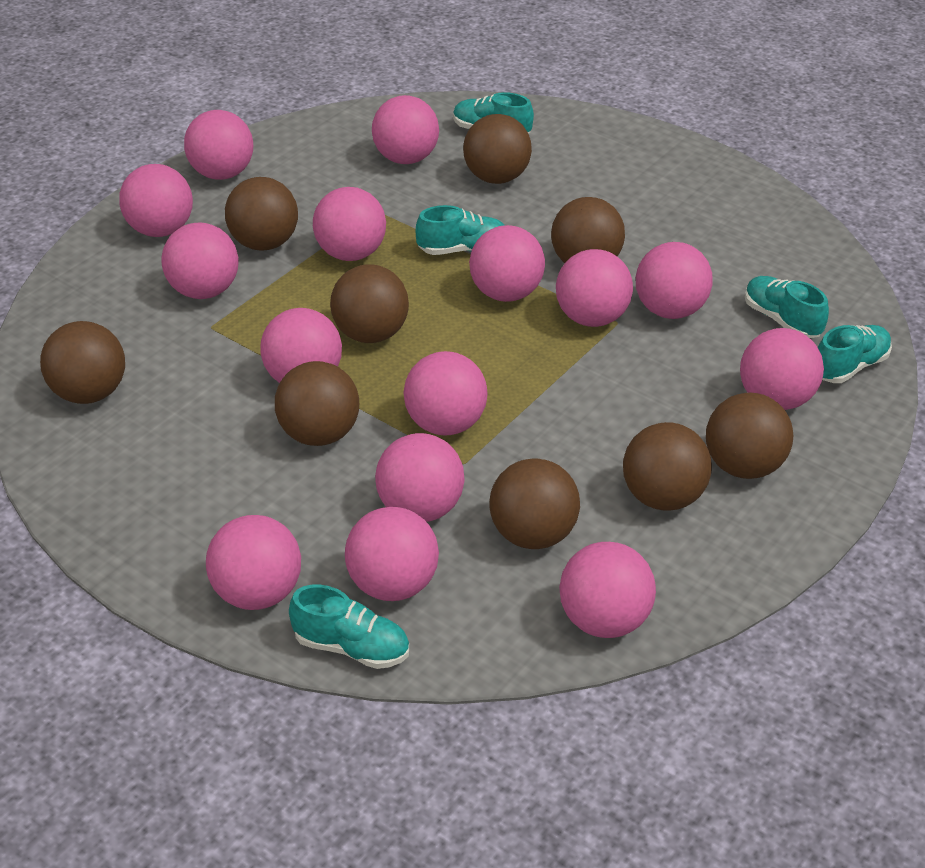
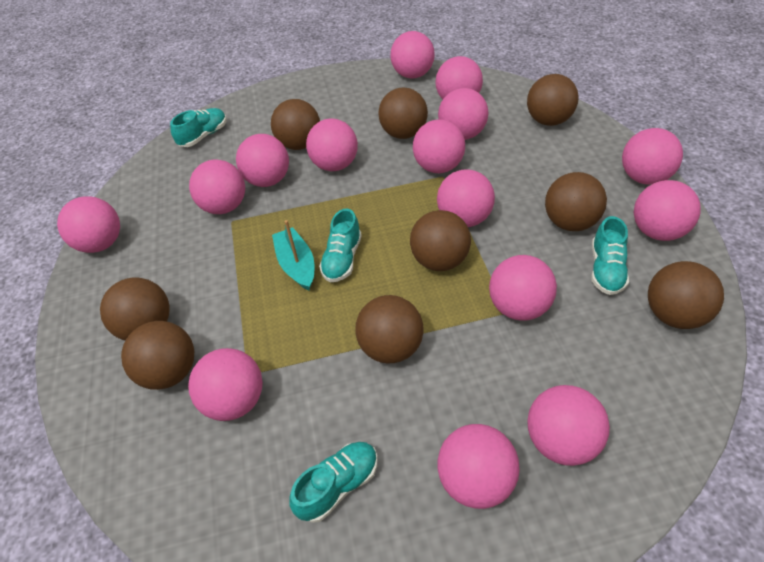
turquoise boat: 0 -> 1
turquoise shoe: 5 -> 4

